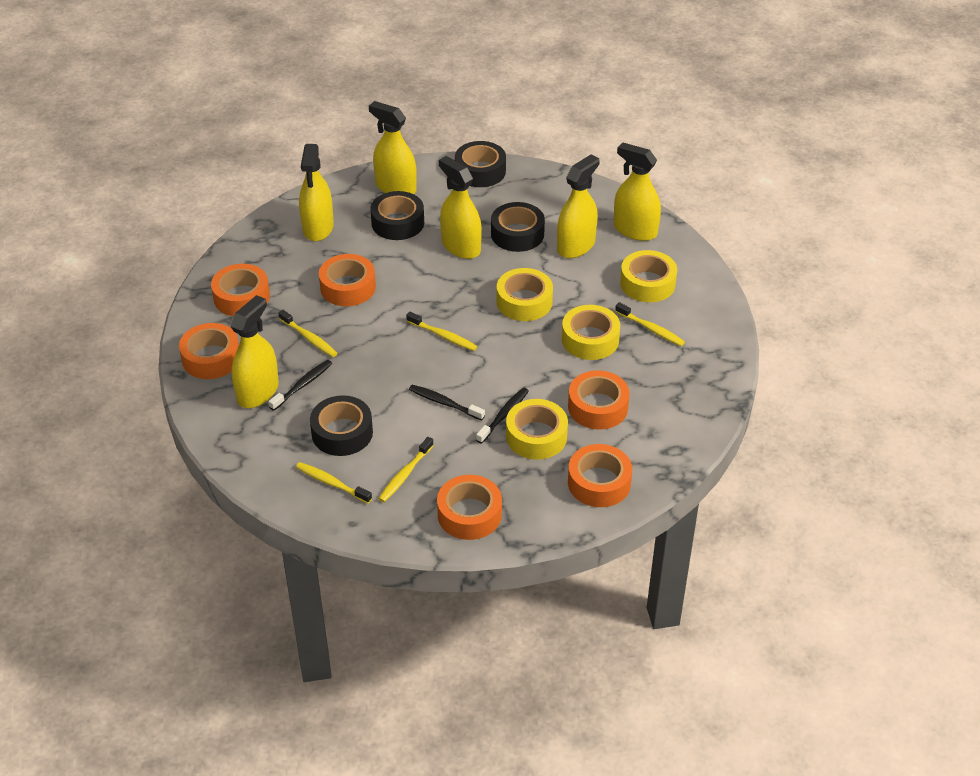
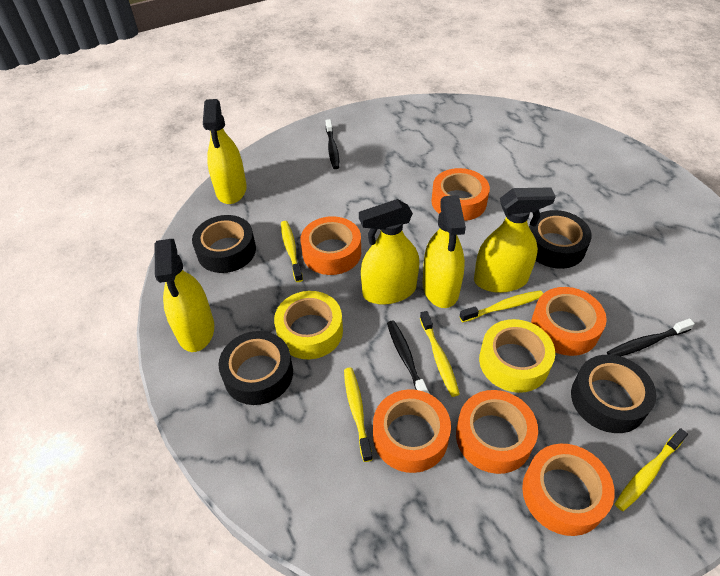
yellow spray bottle: 6 -> 5
yellow tape: 4 -> 2

